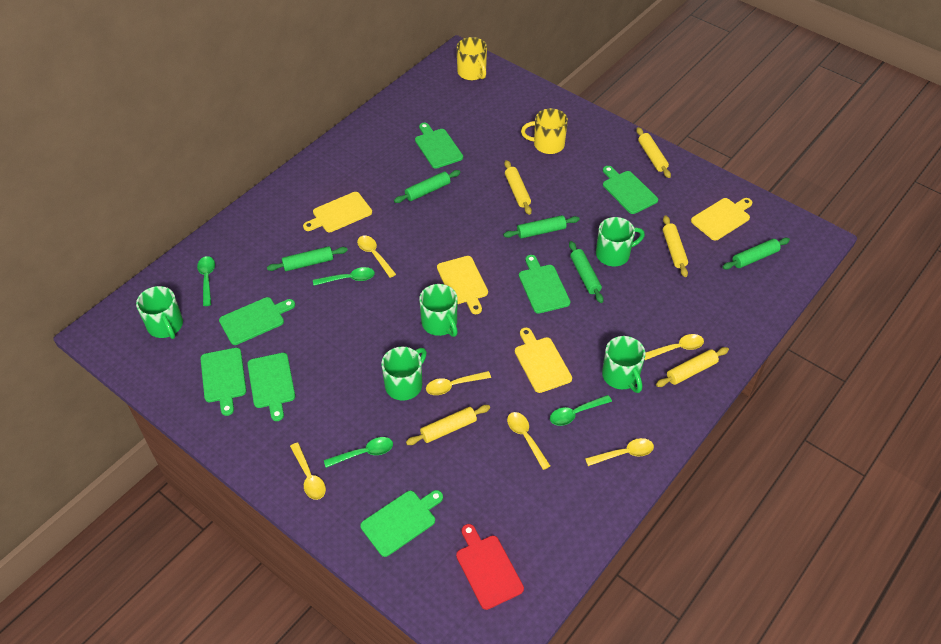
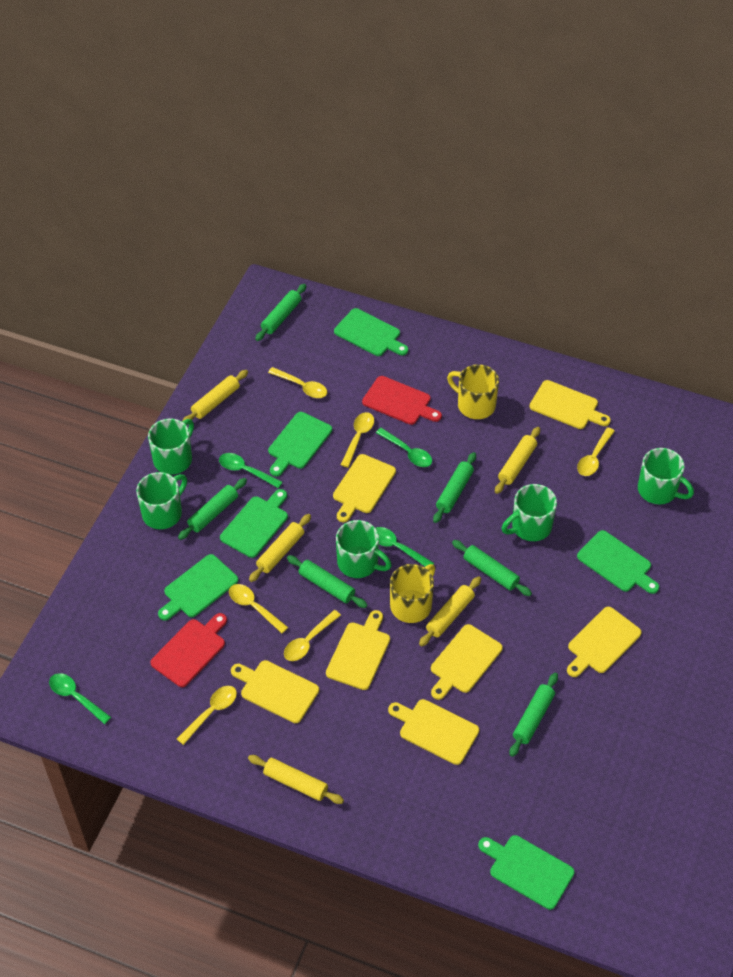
green cutting board: 7 -> 6
green rolling pin: 5 -> 6
red cutting board: 1 -> 2
yellow cutting board: 4 -> 7

